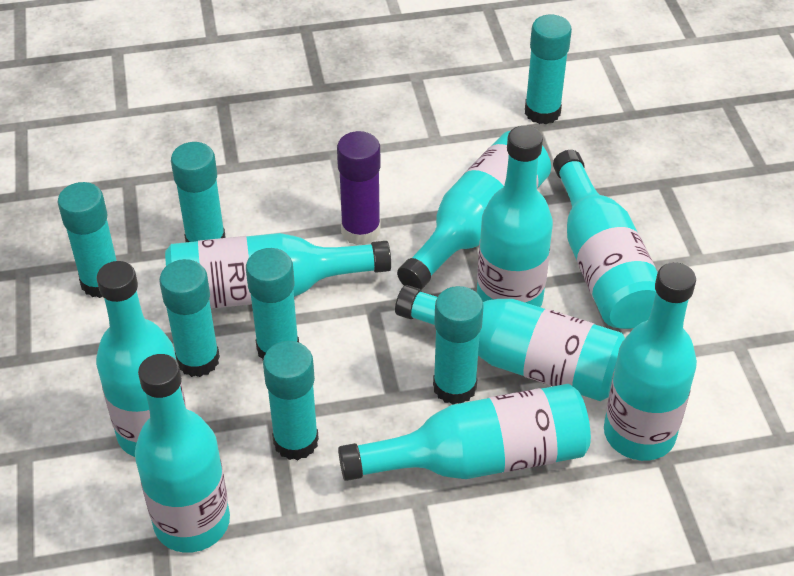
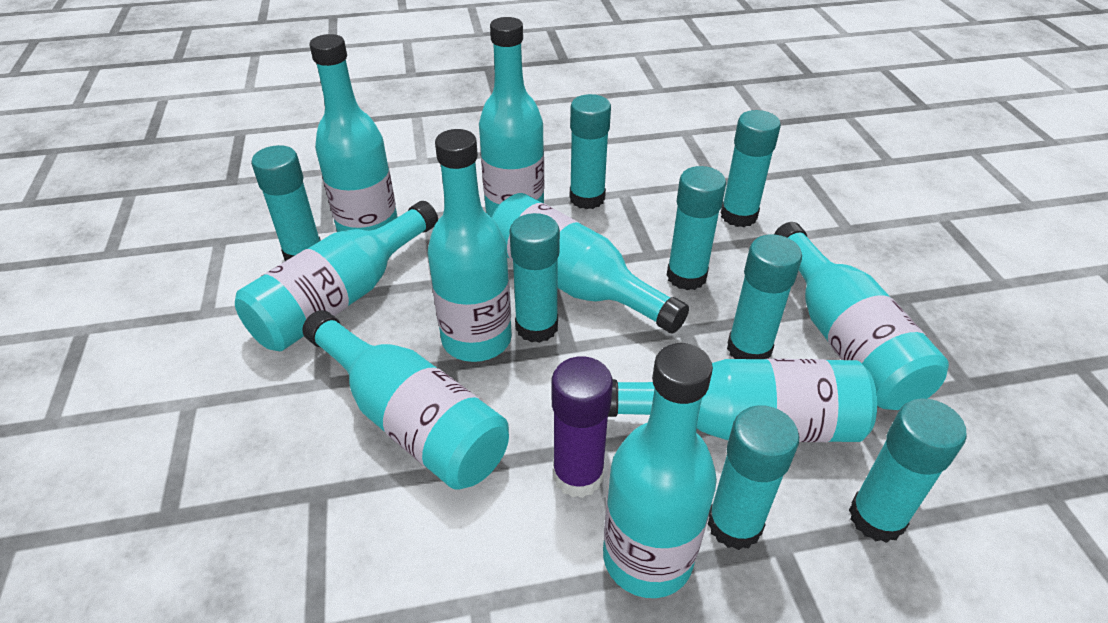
turquoise glue stick: 7 -> 8

